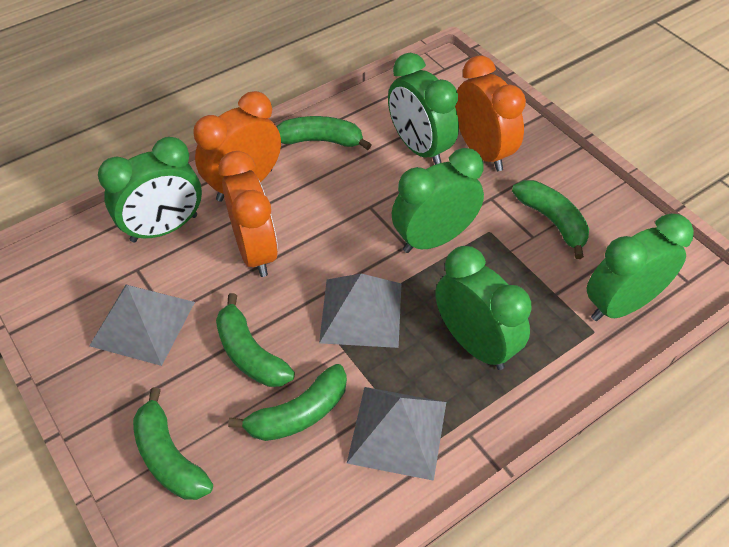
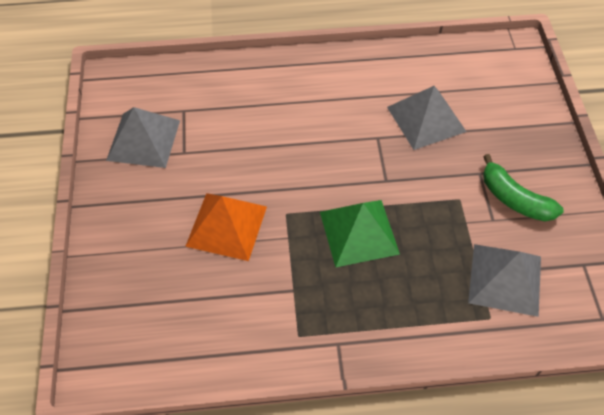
green banana: 5 -> 1
green clock: 5 -> 0
green pyramid: 0 -> 1
orange clock: 3 -> 0
orange pyramid: 0 -> 1

